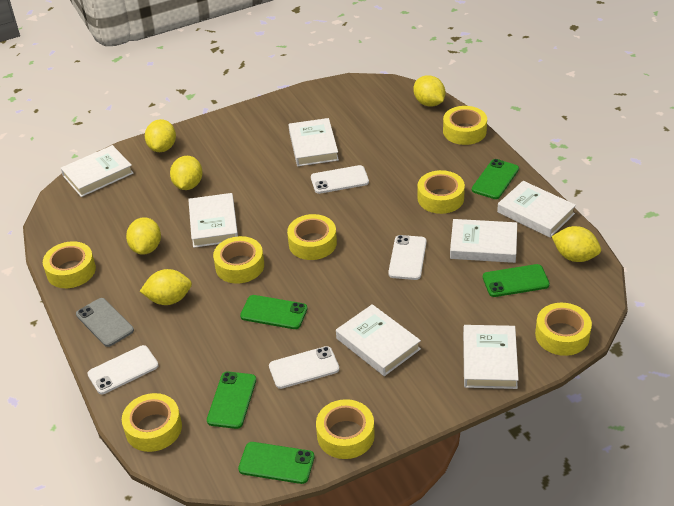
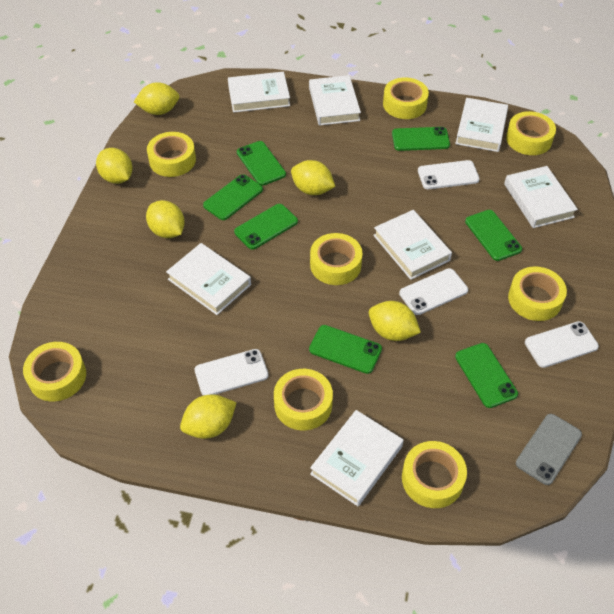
green phone: 5 -> 7

